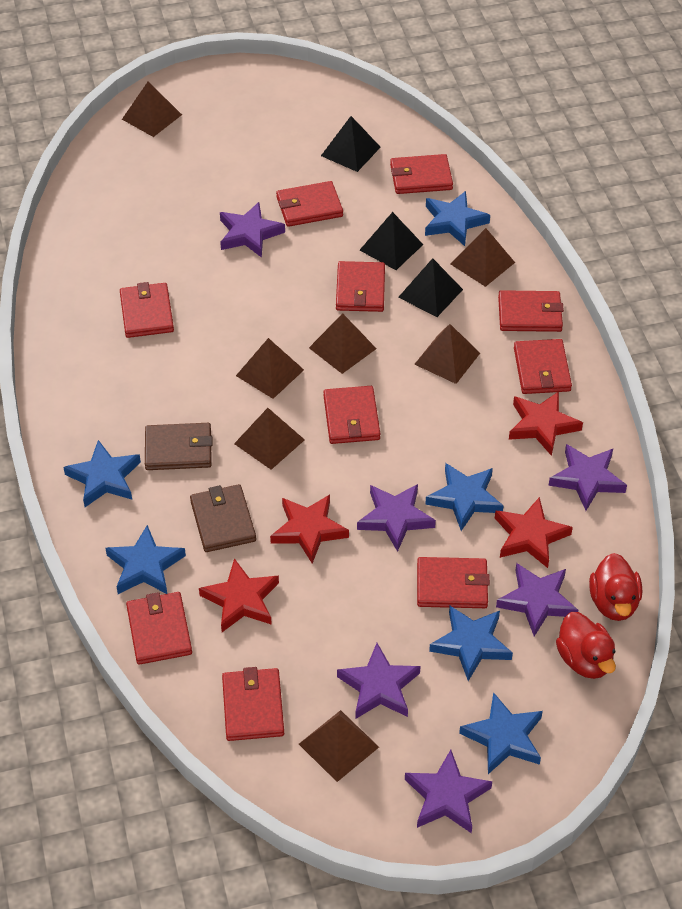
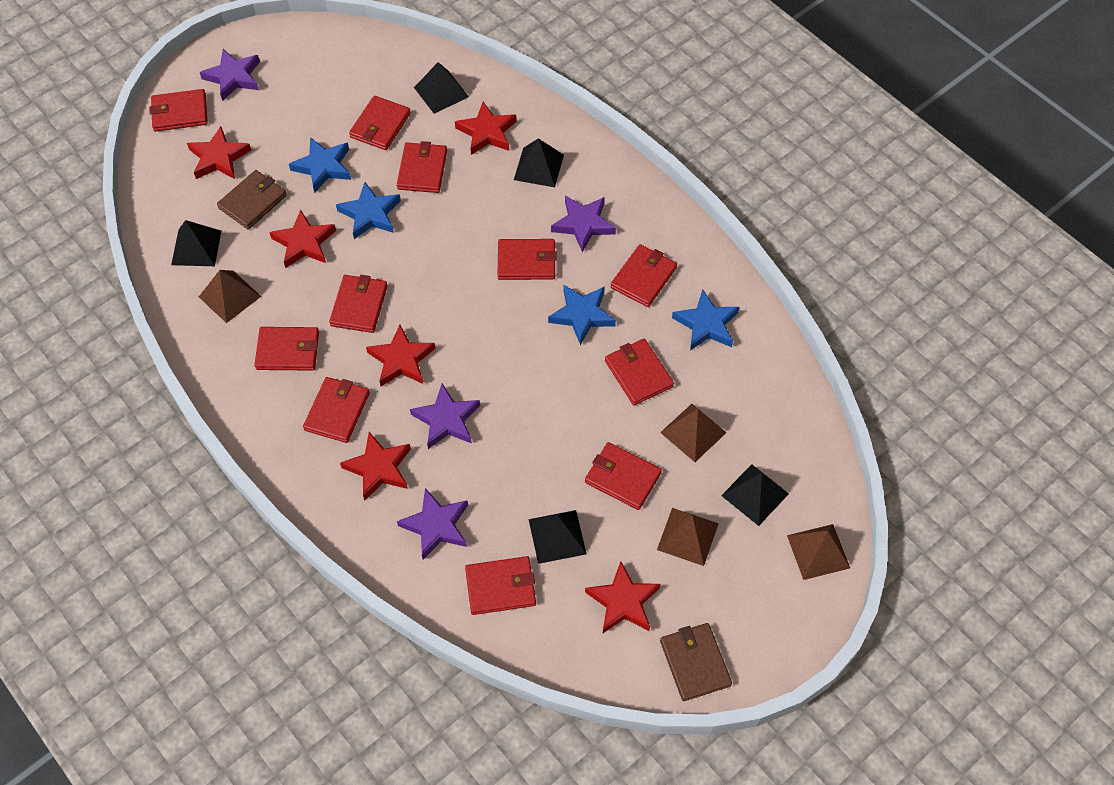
black pyramid: 3 -> 5
blue star: 6 -> 4
brown pyramid: 7 -> 4
purple star: 6 -> 4
red duck: 2 -> 0
red star: 4 -> 6
red wallet: 10 -> 11

